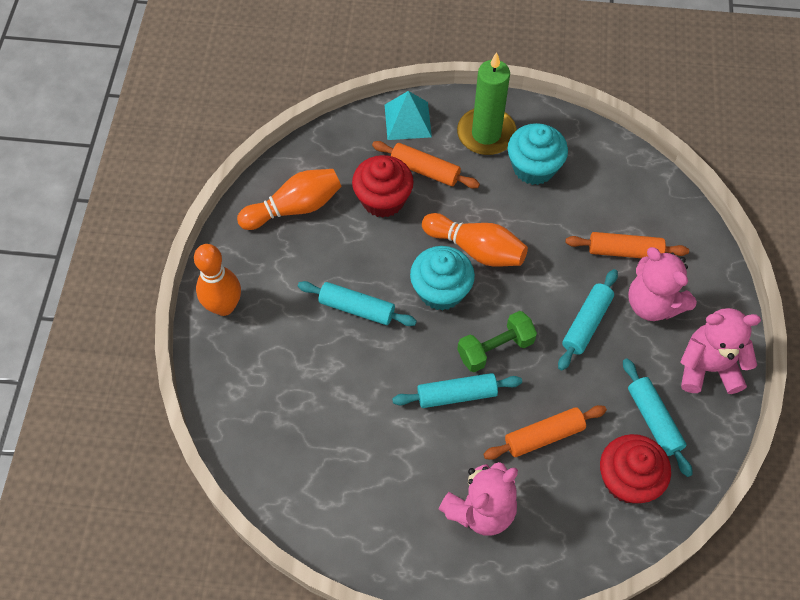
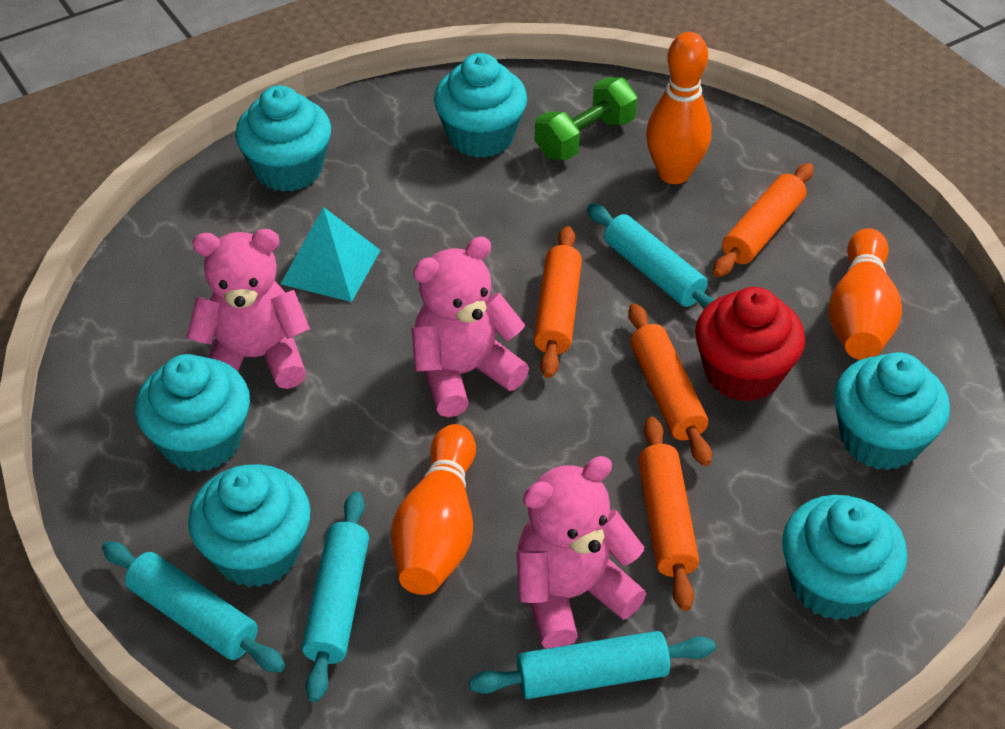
green candle: 1 -> 0
orange rolling pin: 3 -> 4
red cupcake: 2 -> 1
turquoise cupcake: 2 -> 6

